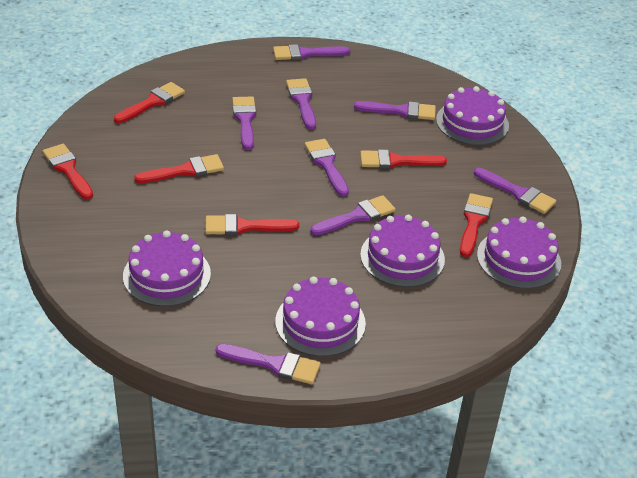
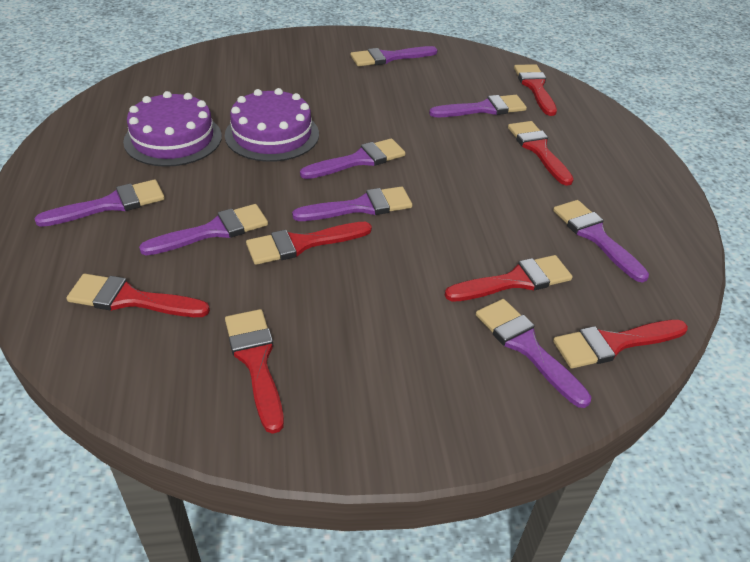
purple cake: 5 -> 2
red brush: 6 -> 7

